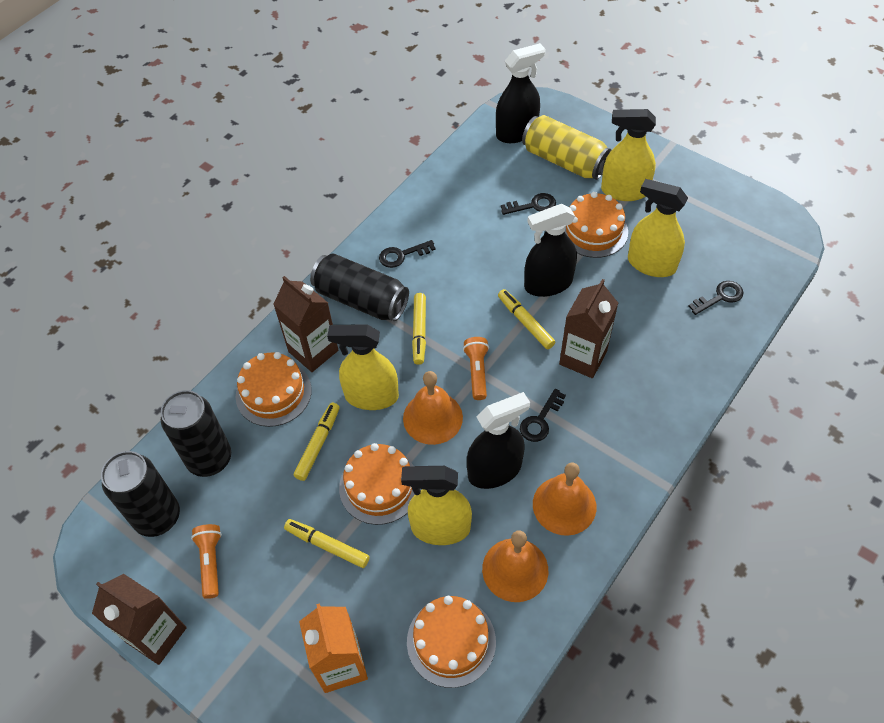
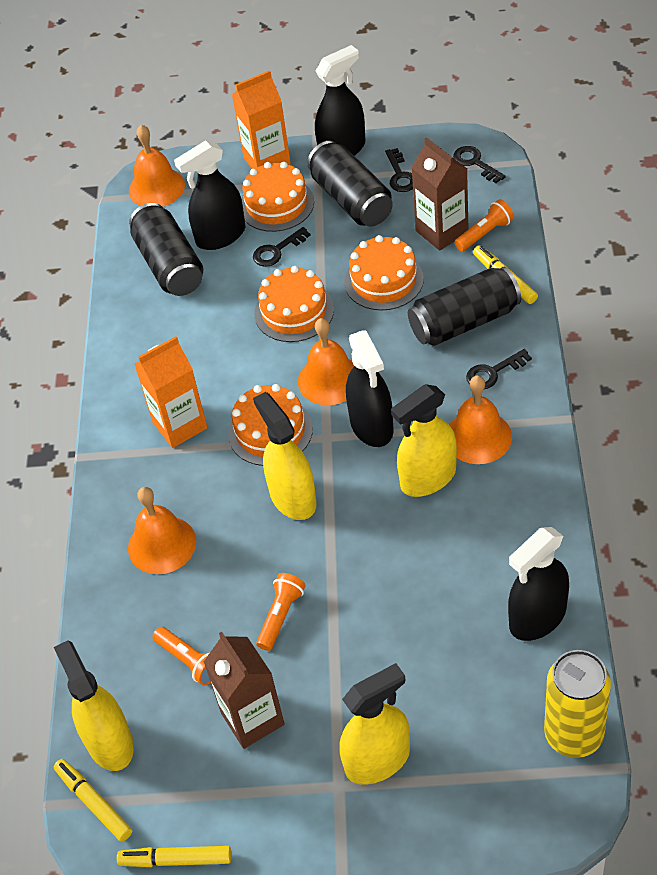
black spray bottle: 3 -> 4
brown carton: 3 -> 2
orange bell: 3 -> 4
orange carton: 1 -> 2
orange flashlight: 2 -> 3
yellow marker: 4 -> 3

